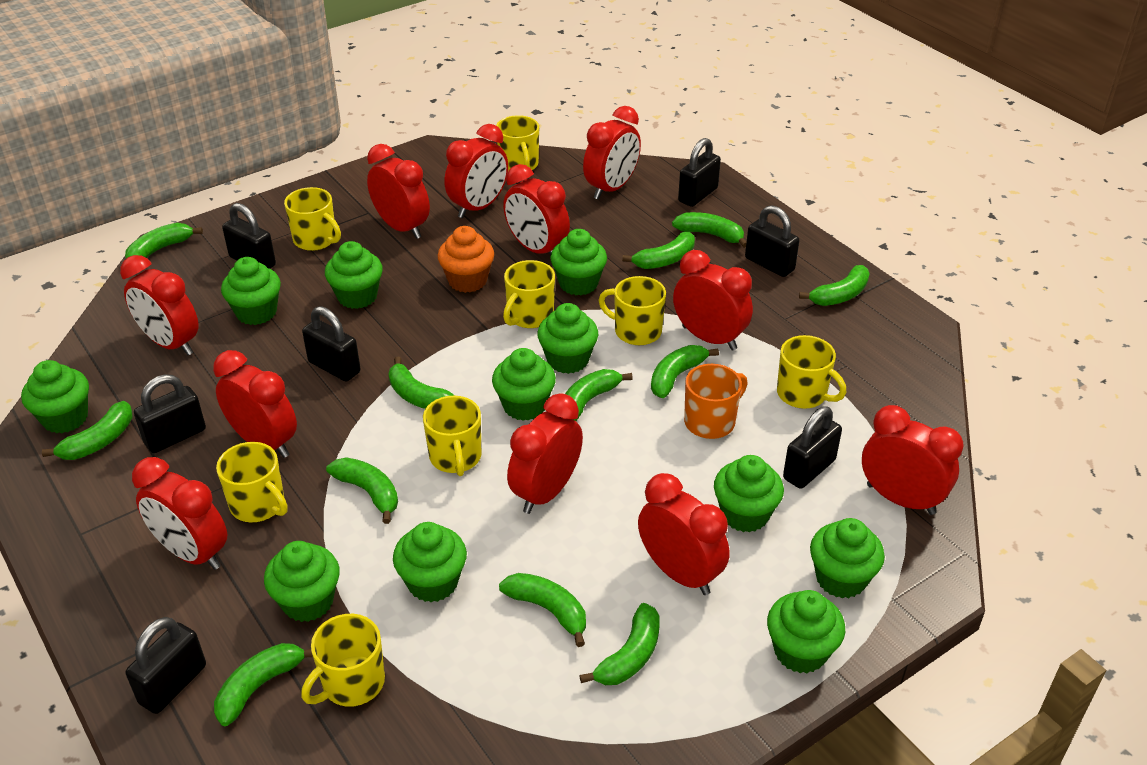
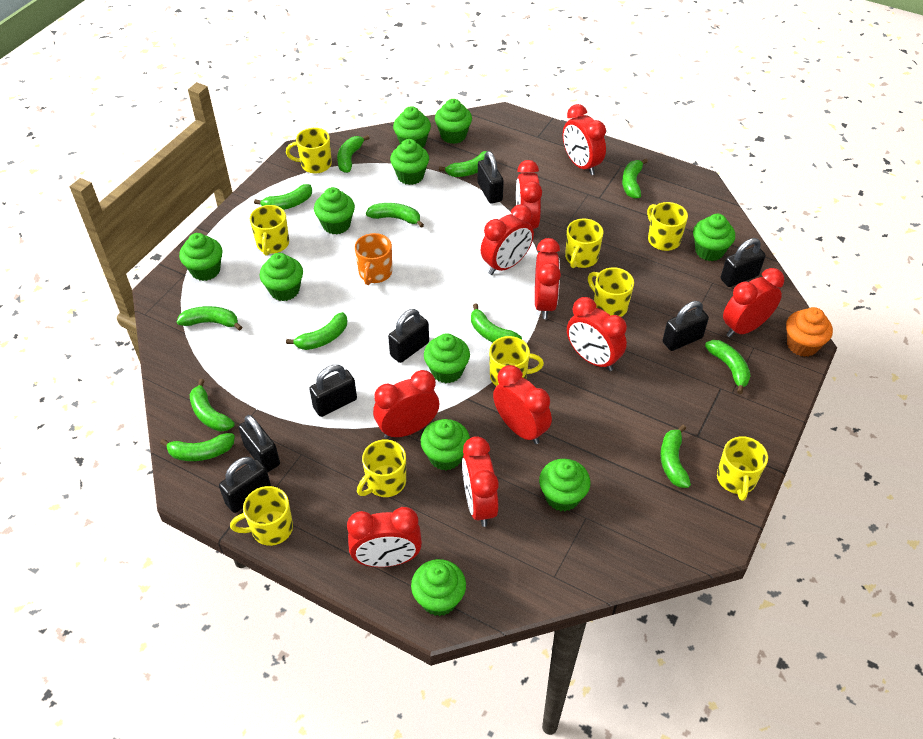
red clock: 11 -> 10
yellow mug: 8 -> 9

